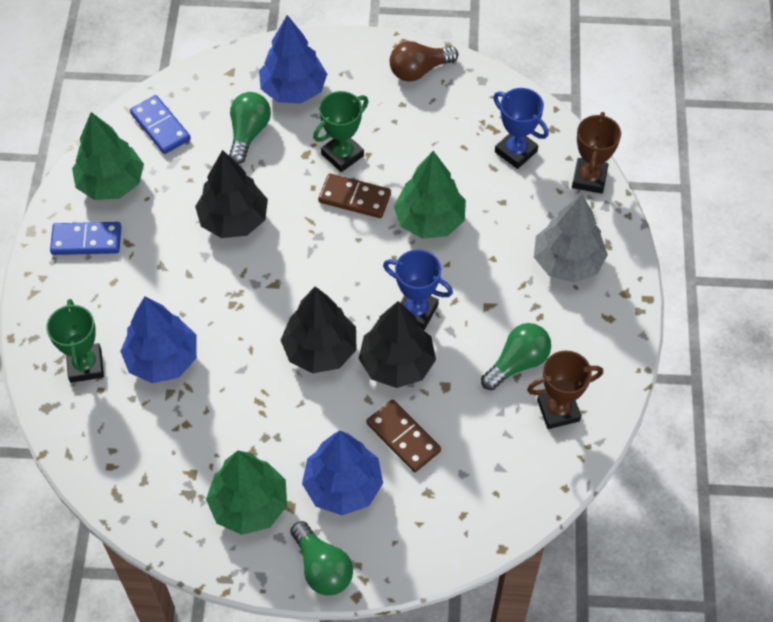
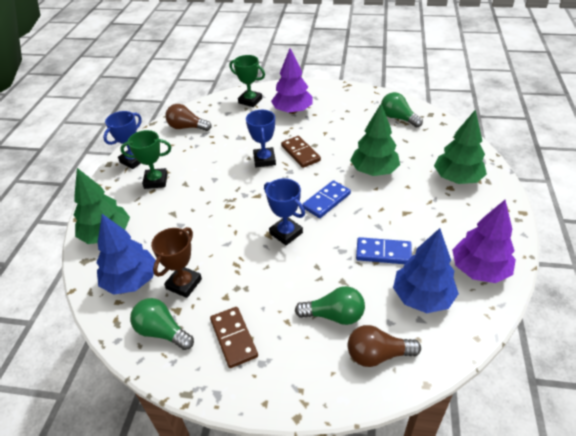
black tree: 3 -> 0
blue tree: 3 -> 2
blue trophy: 2 -> 3
brown light bulb: 1 -> 2
brown trophy: 2 -> 1
grey tree: 1 -> 0
purple tree: 0 -> 2

